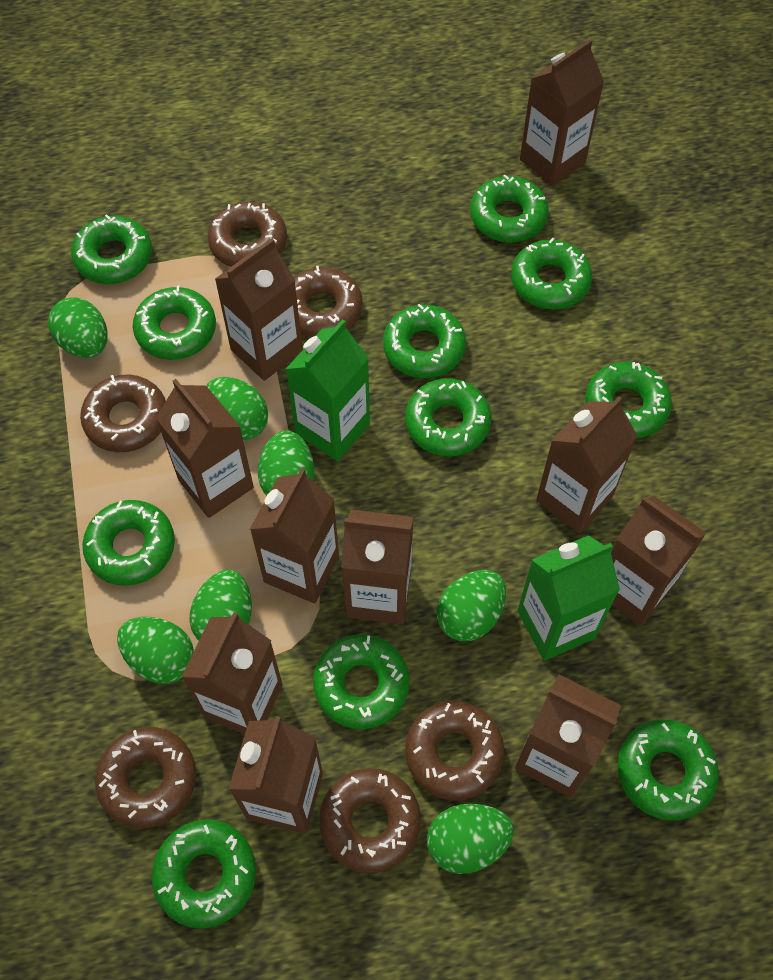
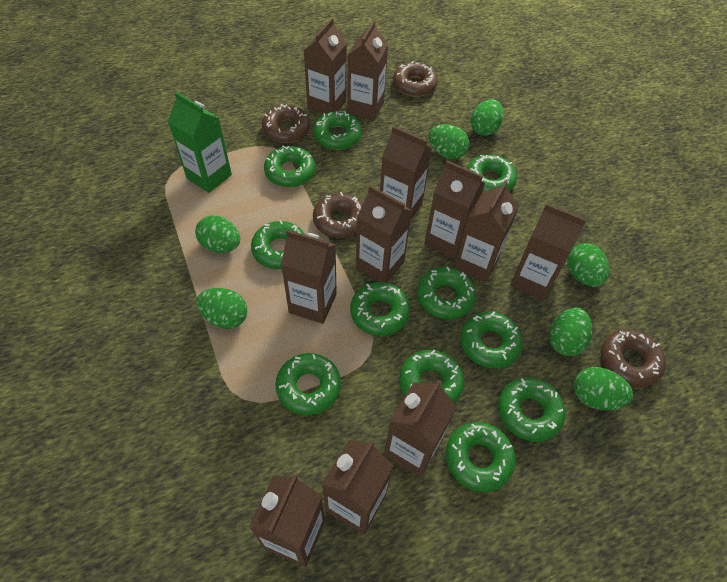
brown carton: 10 -> 11
brown donut: 6 -> 4
green carton: 2 -> 1

